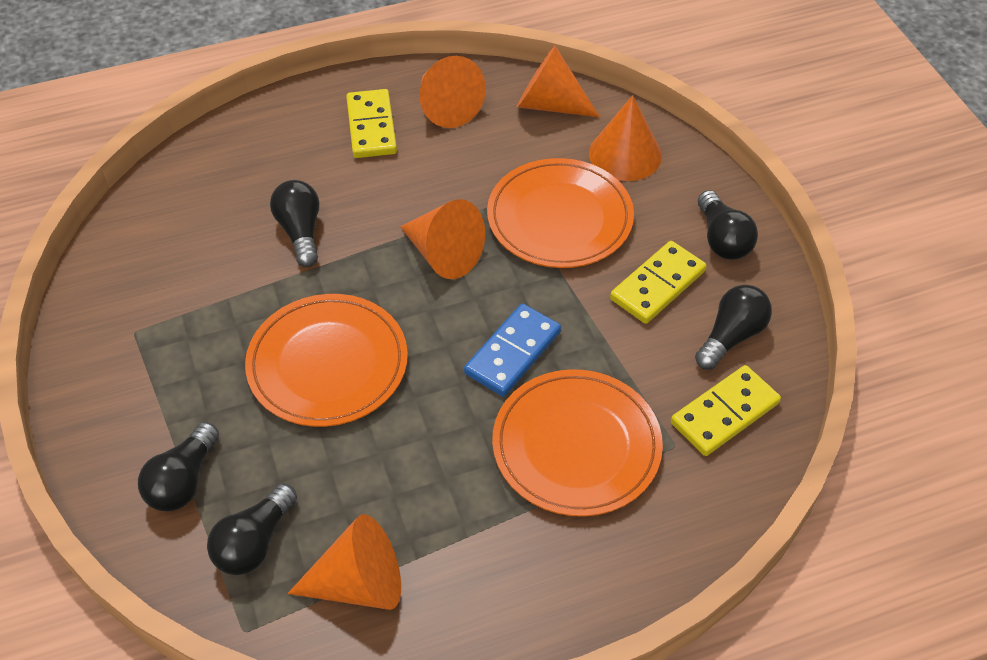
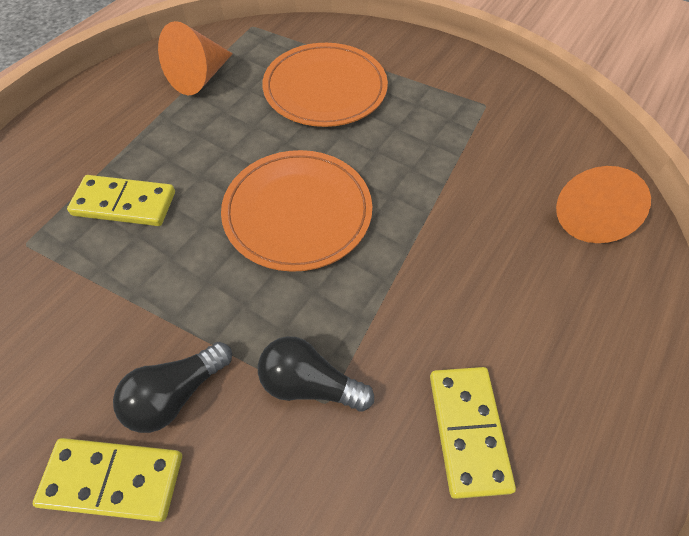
black light bulb: 5 -> 2
blue domino: 1 -> 0
orange cone: 5 -> 2
orange plate: 3 -> 2

